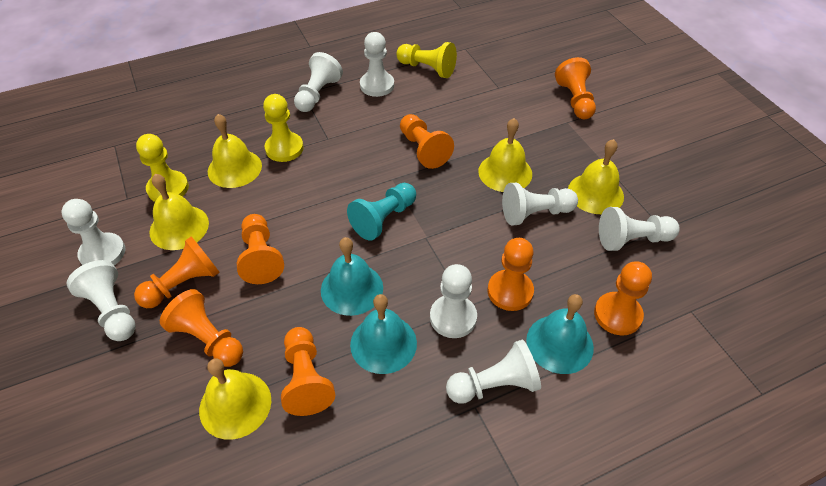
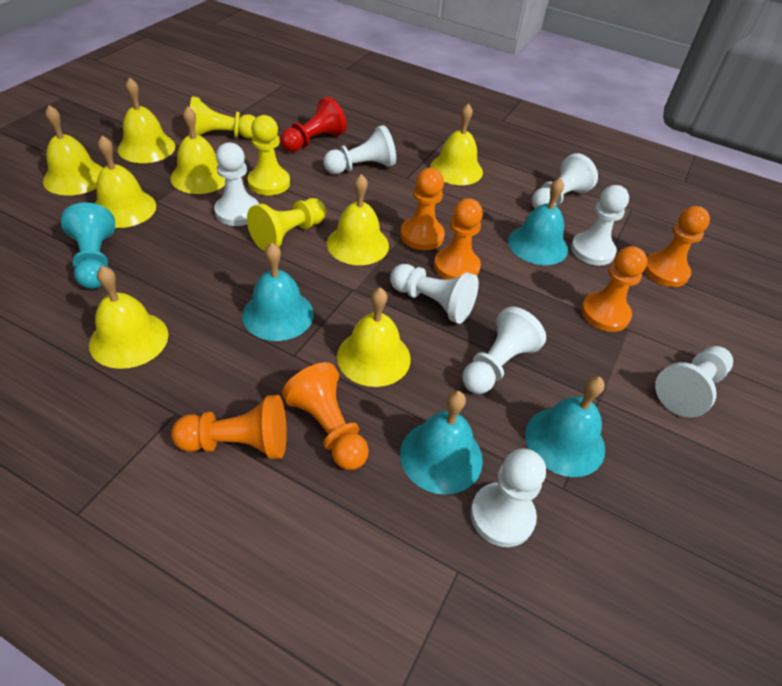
orange pawn: 8 -> 6
red pawn: 0 -> 1
turquoise bell: 3 -> 4
yellow bell: 5 -> 8

